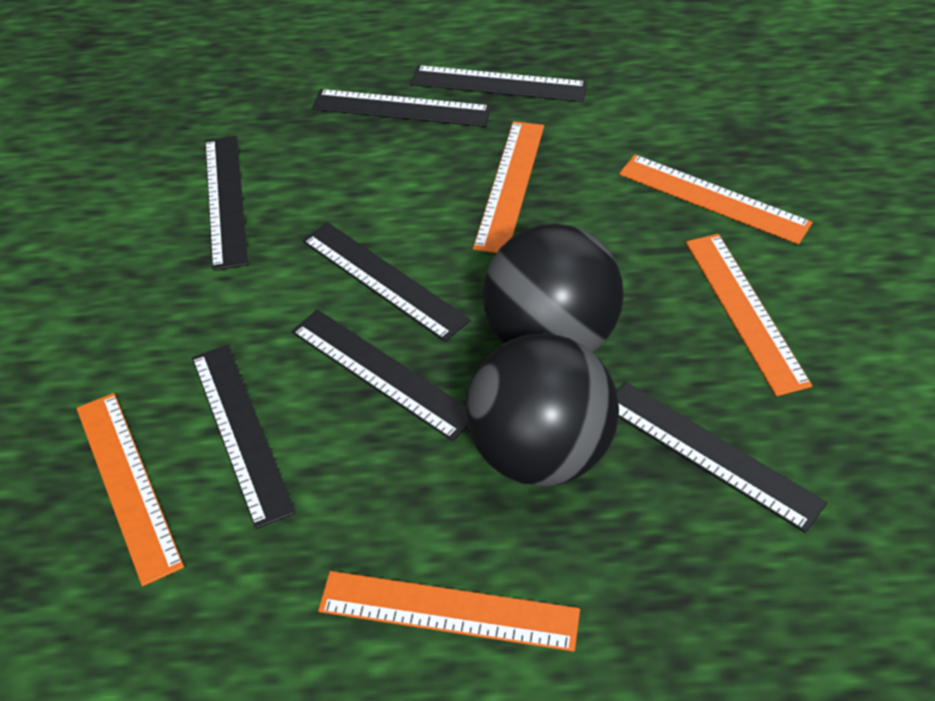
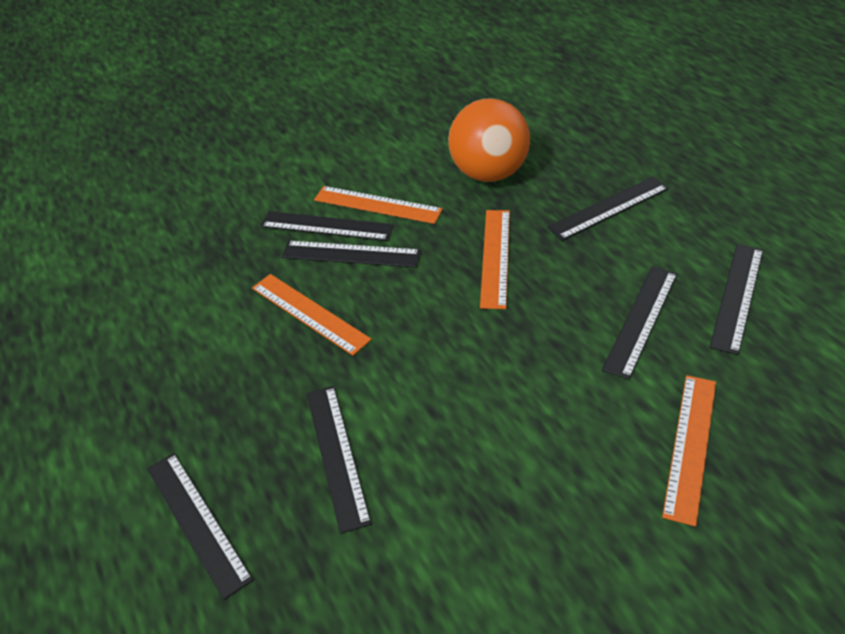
black ball: 2 -> 0
orange ball: 0 -> 1
orange ruler: 5 -> 4

